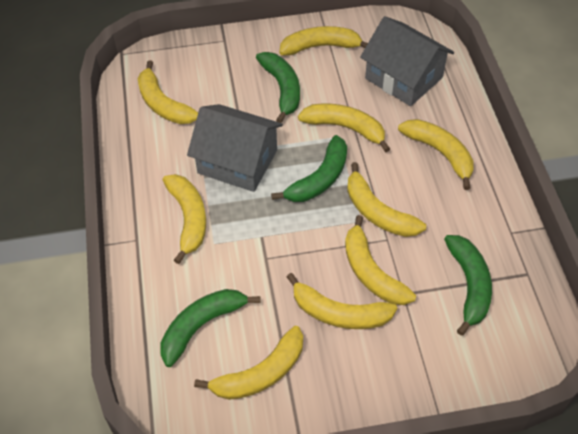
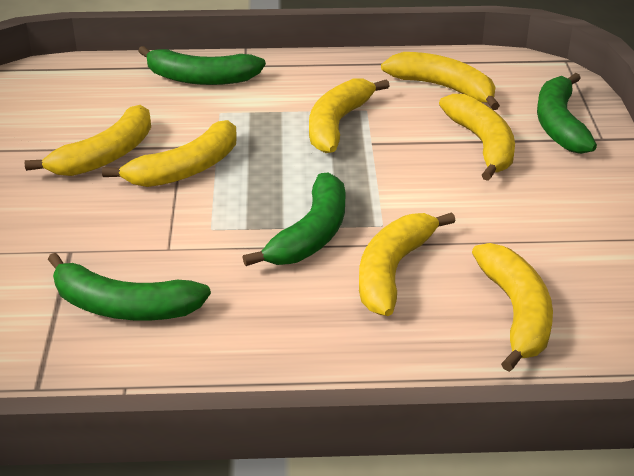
grey house: 2 -> 0
yellow banana: 9 -> 7

